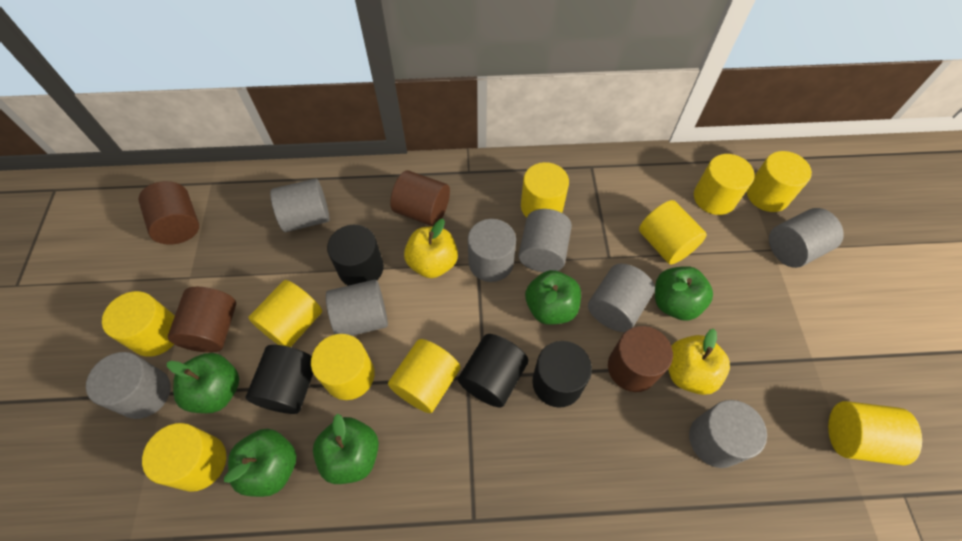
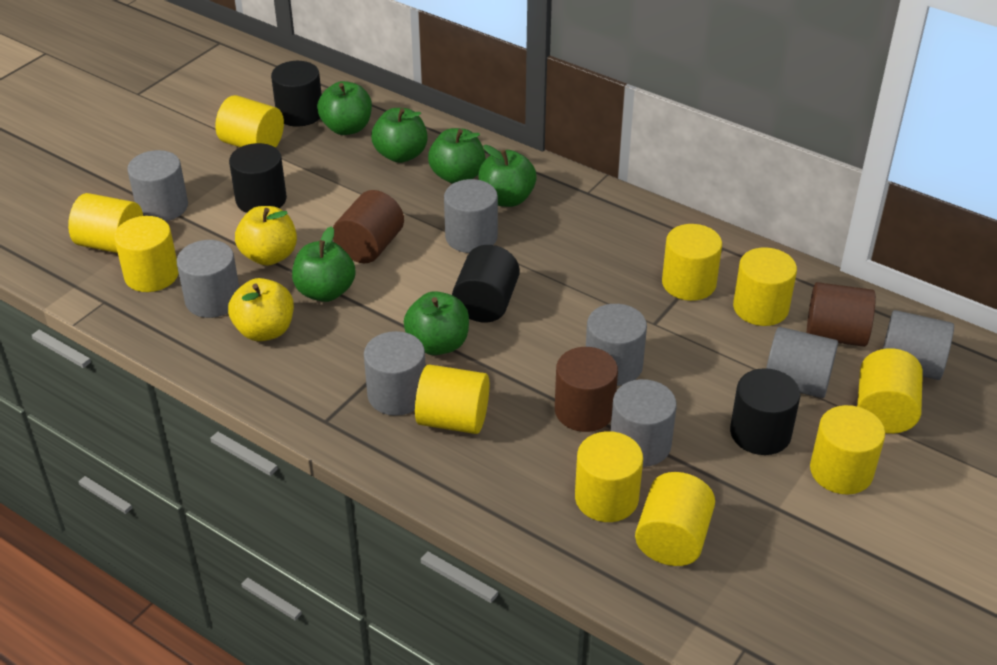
brown cylinder: 4 -> 3
green apple: 5 -> 6

